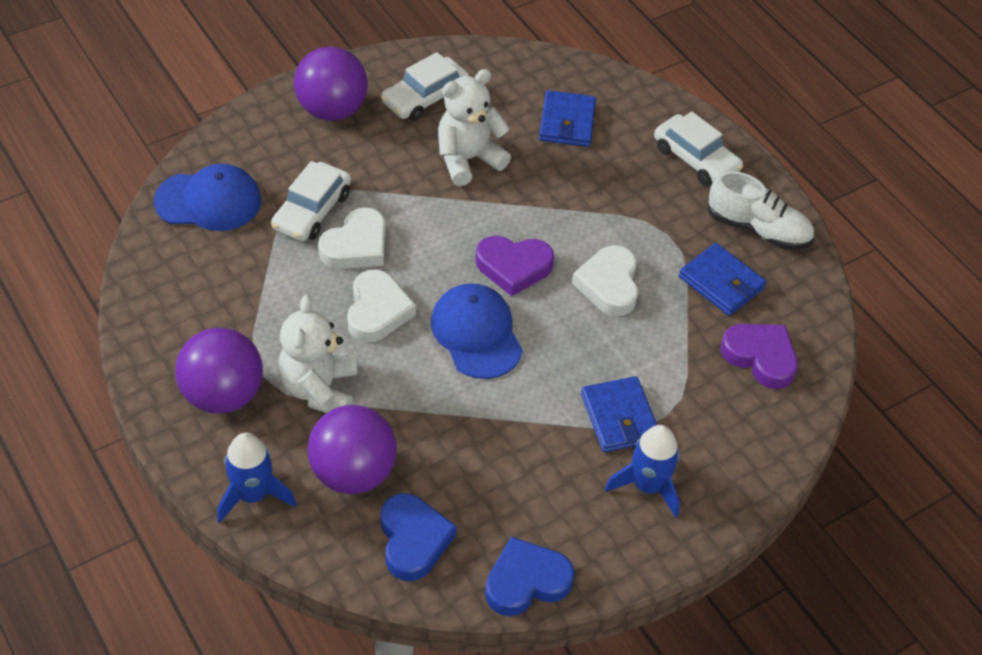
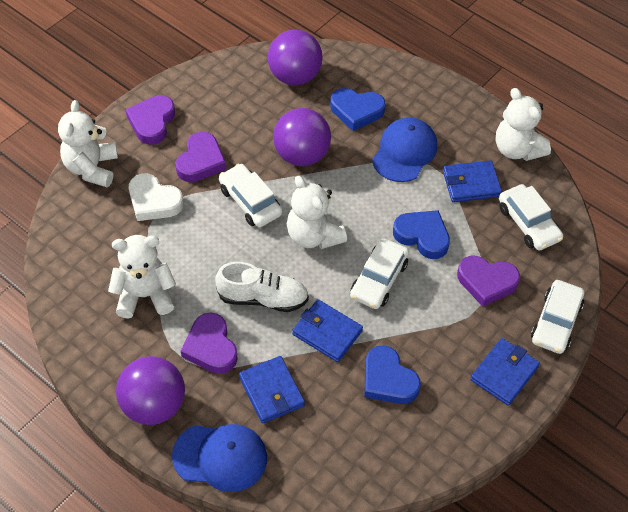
blue heart: 2 -> 3
blue rocket: 2 -> 0
blue wallet: 3 -> 4
purple heart: 2 -> 4
white car: 3 -> 4
white heart: 3 -> 1
white teddy bear: 2 -> 4

